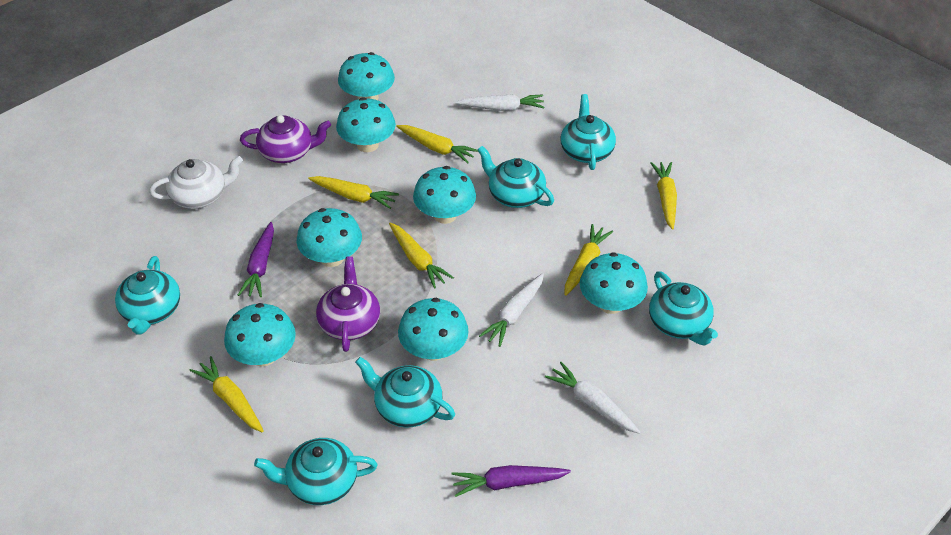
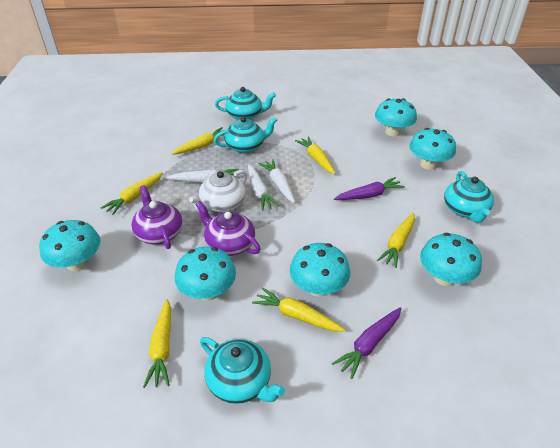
turquoise mushroom: 7 -> 6
turquoise teapot: 6 -> 4

